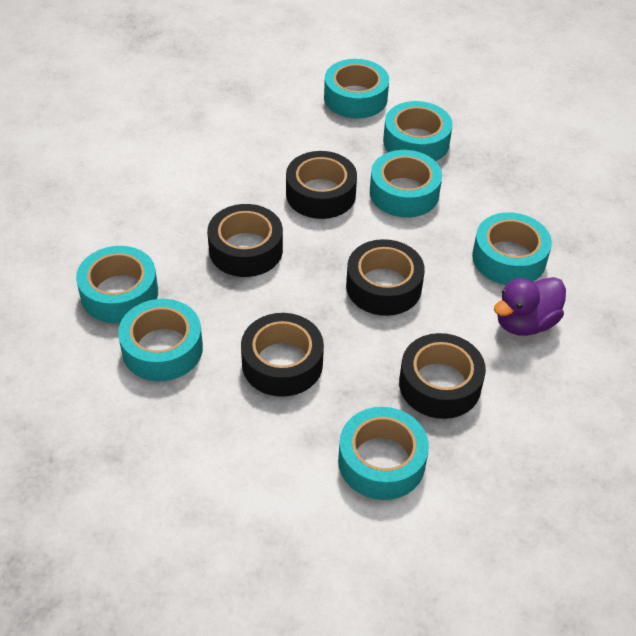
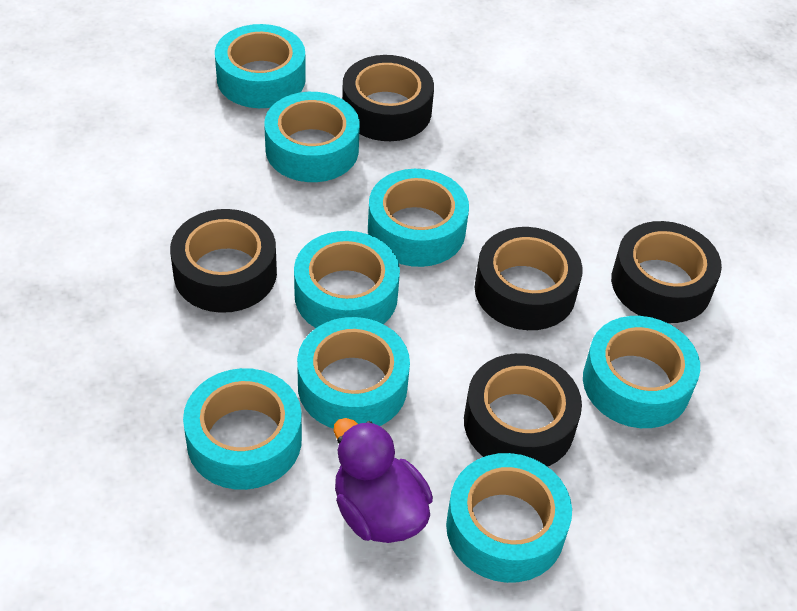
turquoise tape: 7 -> 8

